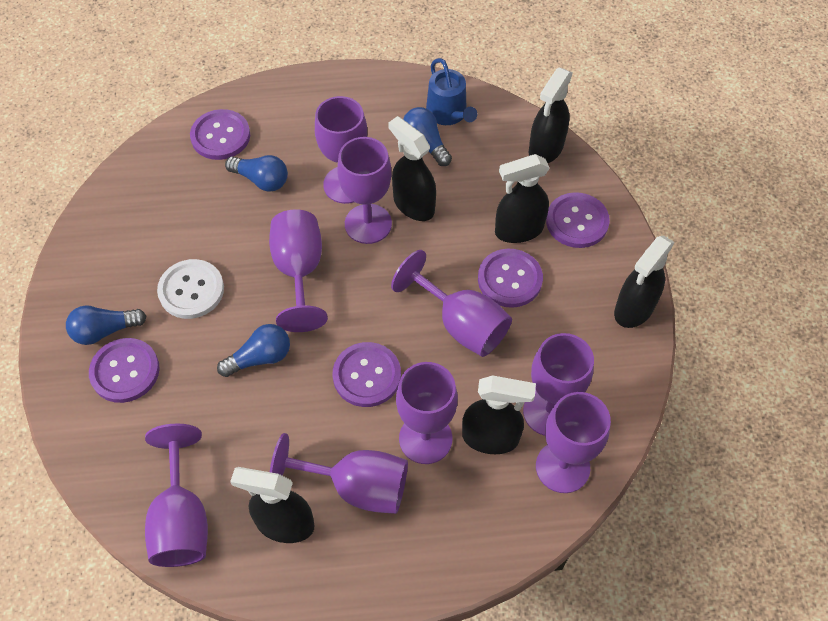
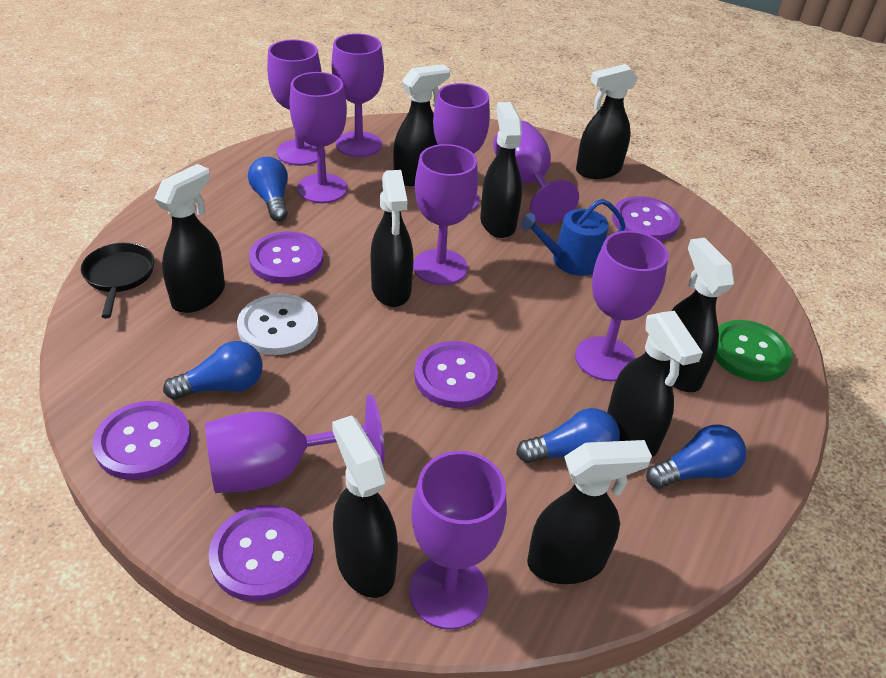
black pan: 0 -> 1
black spray bottle: 6 -> 9
green button: 0 -> 1

